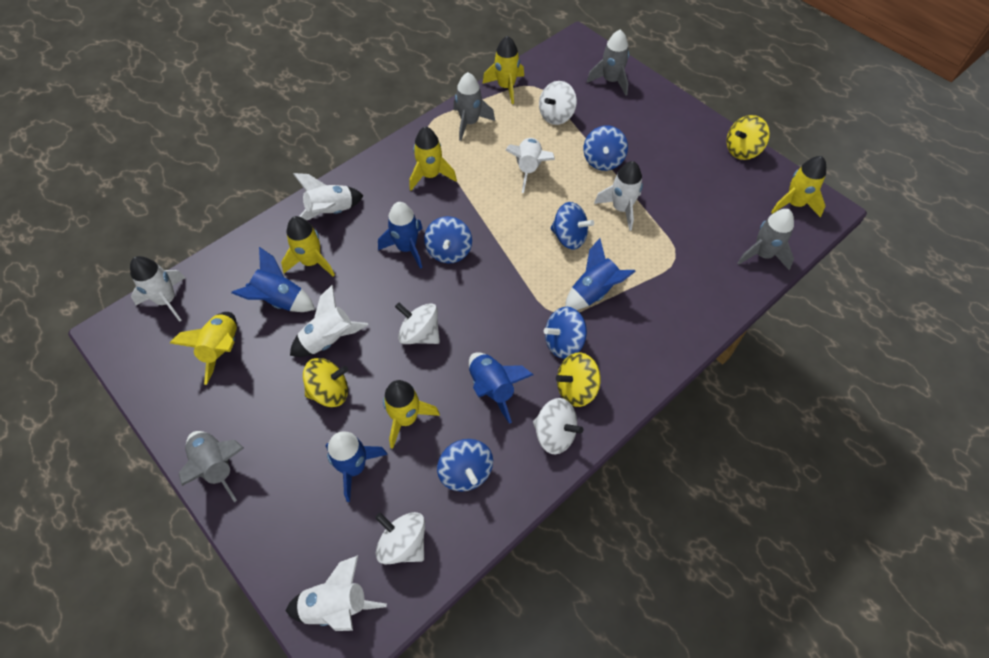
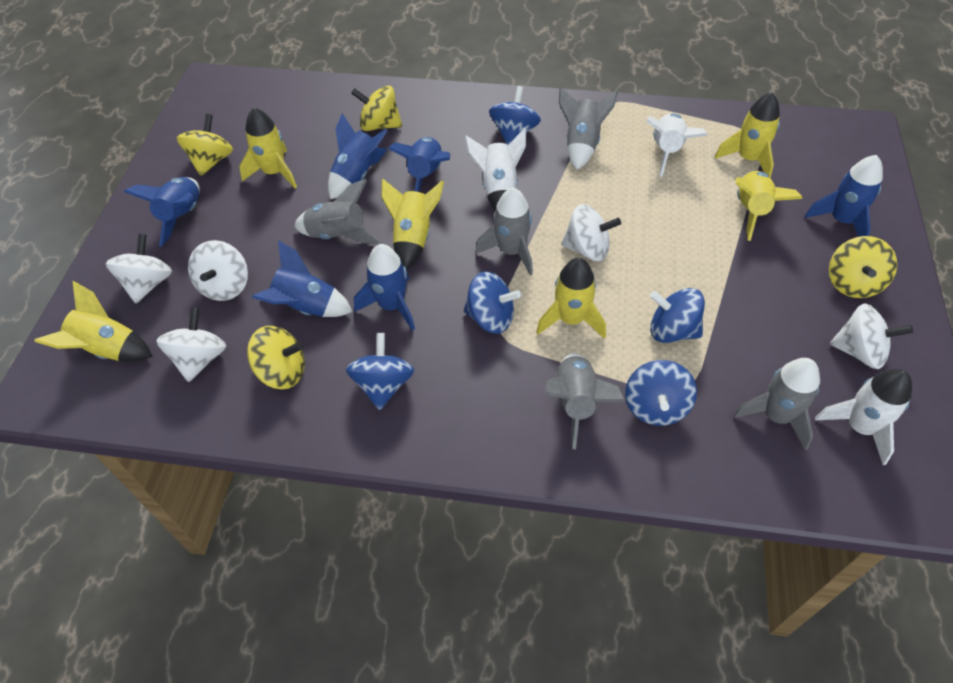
blue rocket: 5 -> 6
grey rocket: 4 -> 5
white rocket: 6 -> 3
white spinning top: 4 -> 5
yellow spinning top: 3 -> 4

